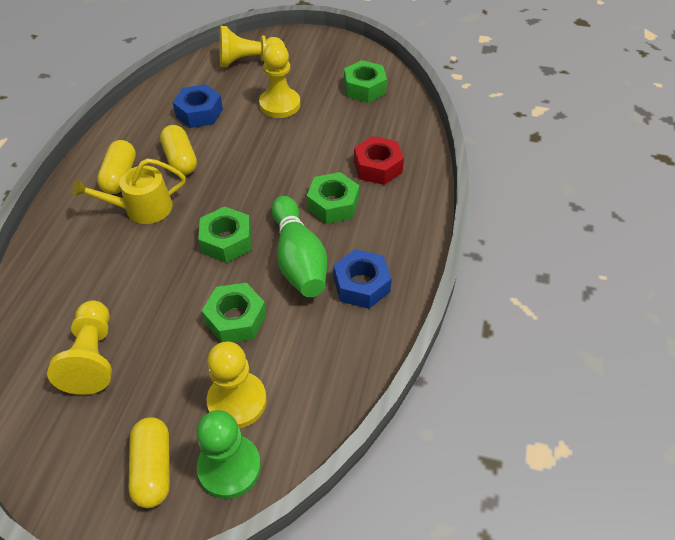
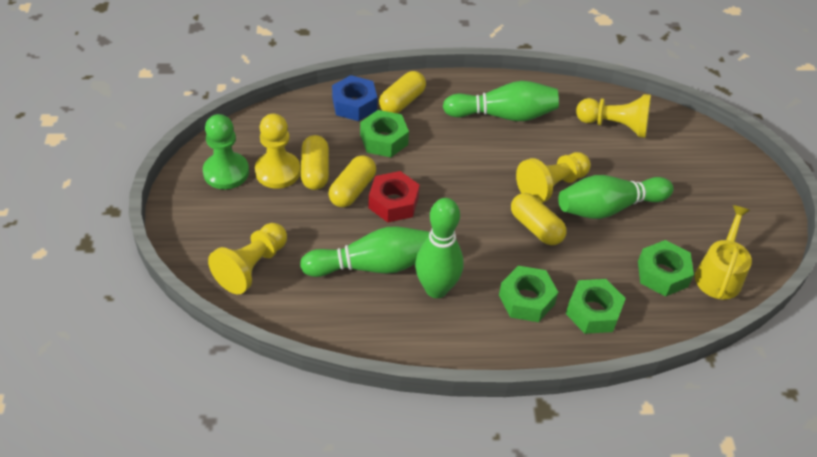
blue nut: 2 -> 1
green bowling pin: 1 -> 4
yellow capsule: 3 -> 4

